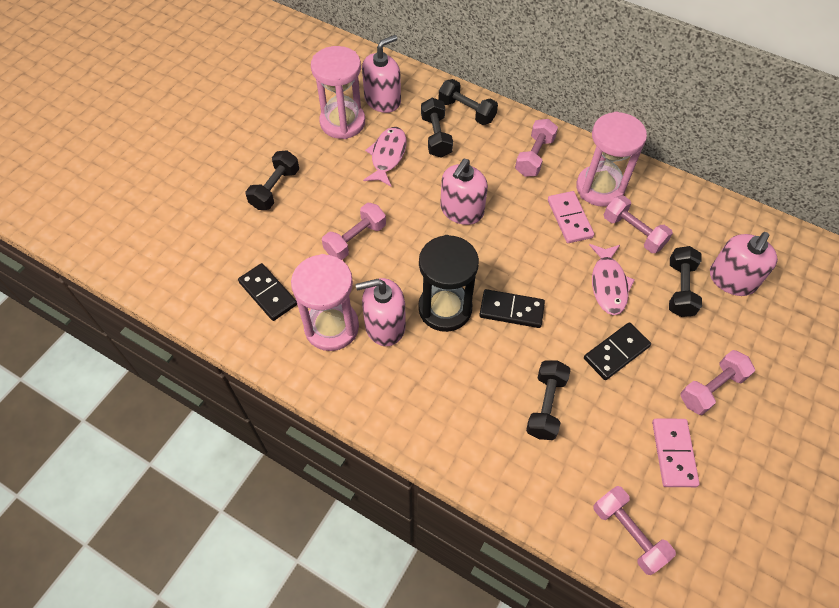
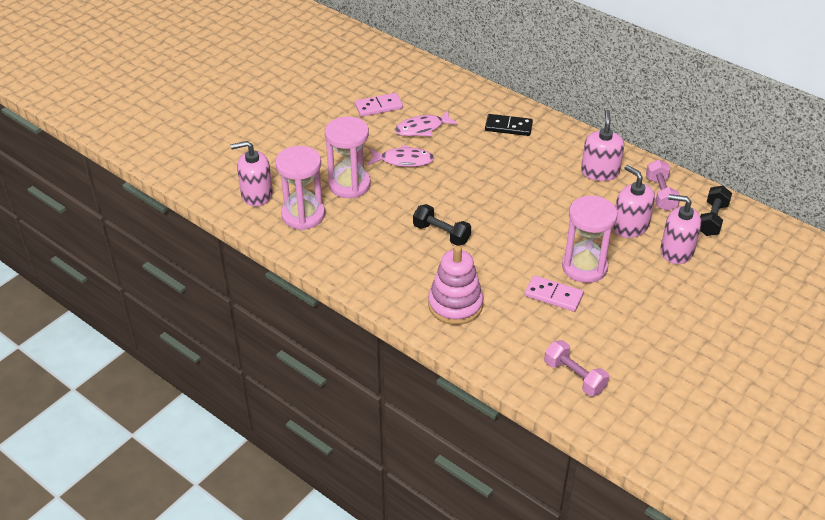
black domino: 3 -> 1
black dumbbell: 5 -> 2
black hourglass: 1 -> 0
pink dumbbell: 5 -> 2
pink stacking toy: 0 -> 1

